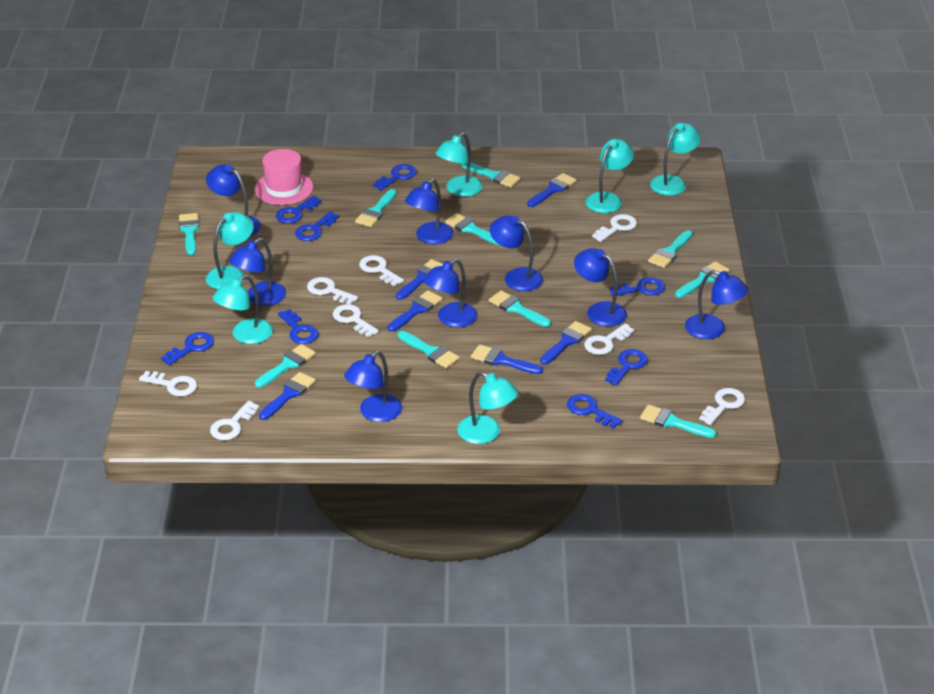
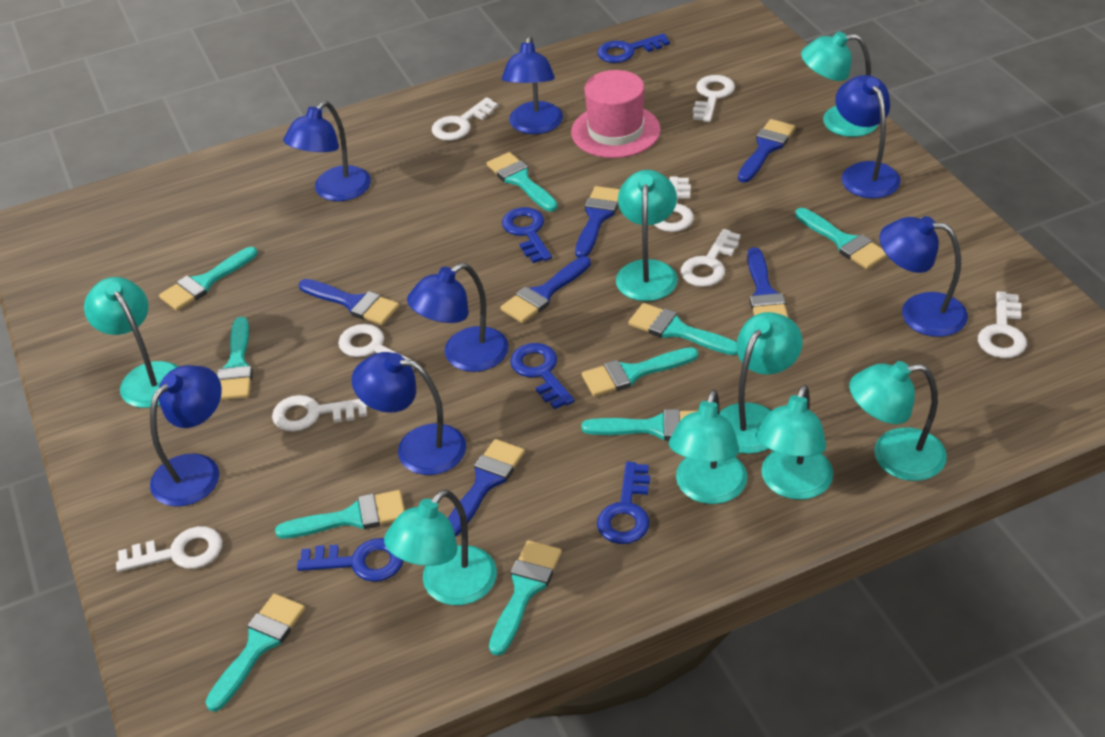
blue key: 8 -> 5
blue lamp: 8 -> 7
turquoise lamp: 6 -> 8

